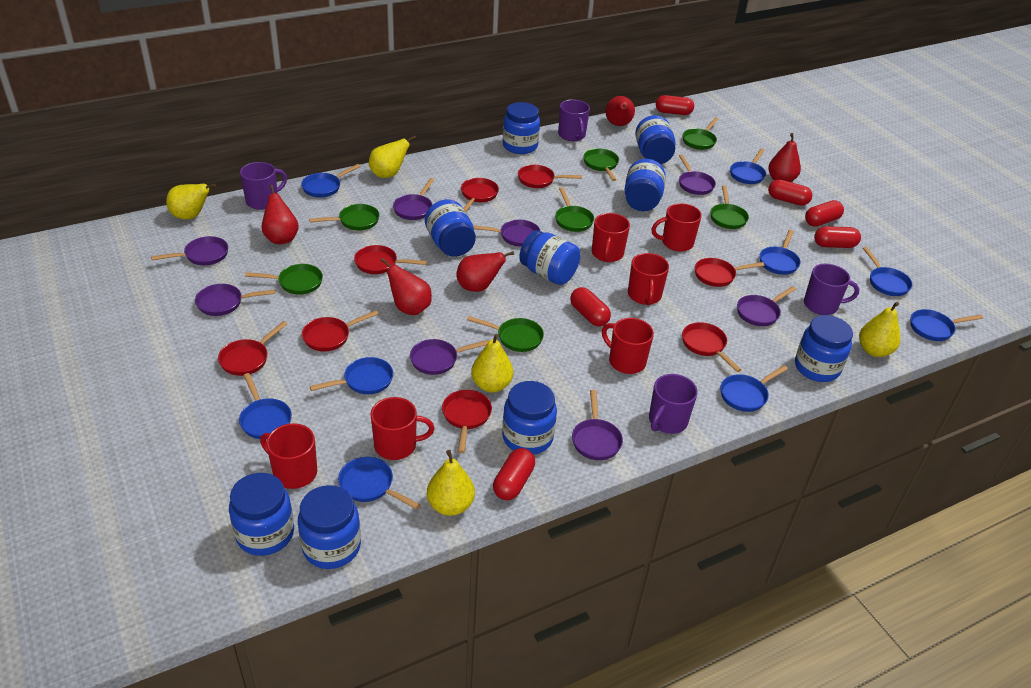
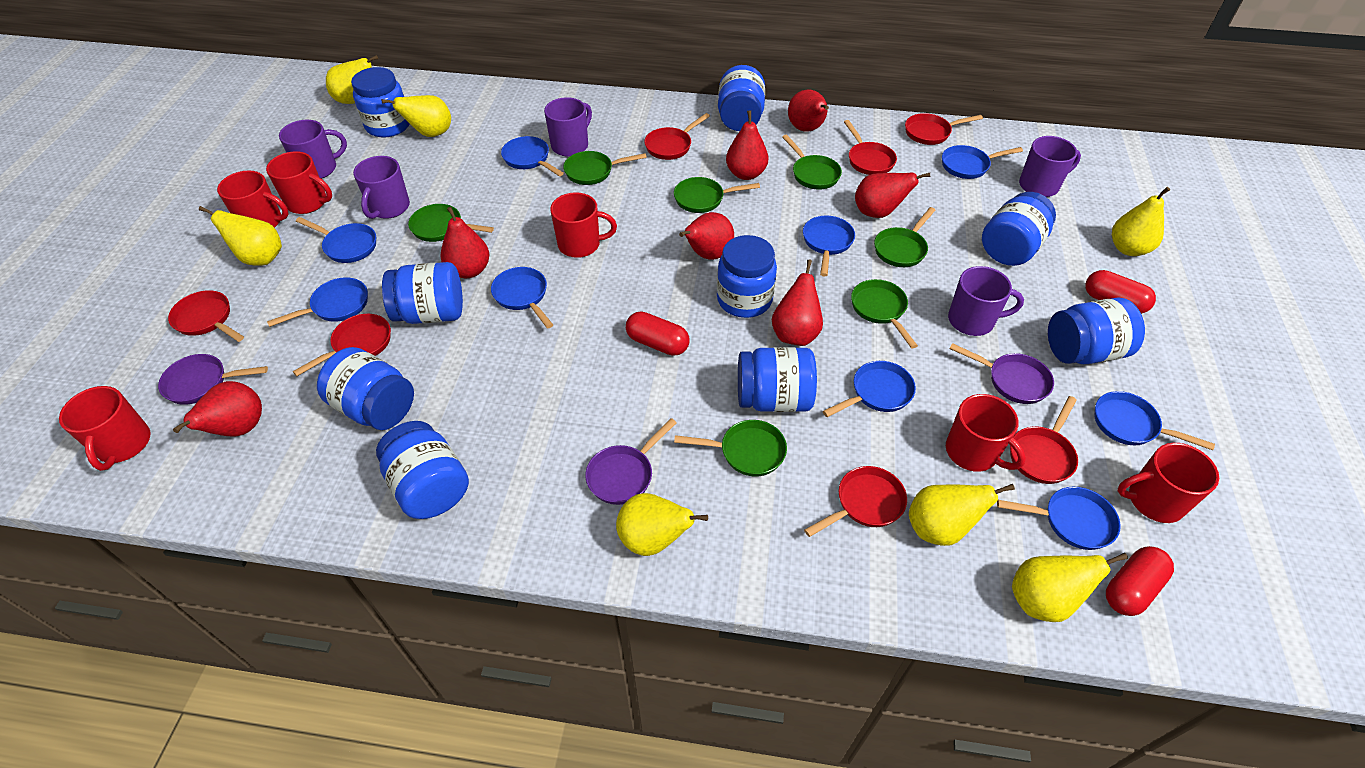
purple mug: 4 -> 5
purple pan: 8 -> 3
red capsule: 6 -> 3
red pan: 8 -> 7
red pear: 5 -> 7
yellow pear: 5 -> 7

